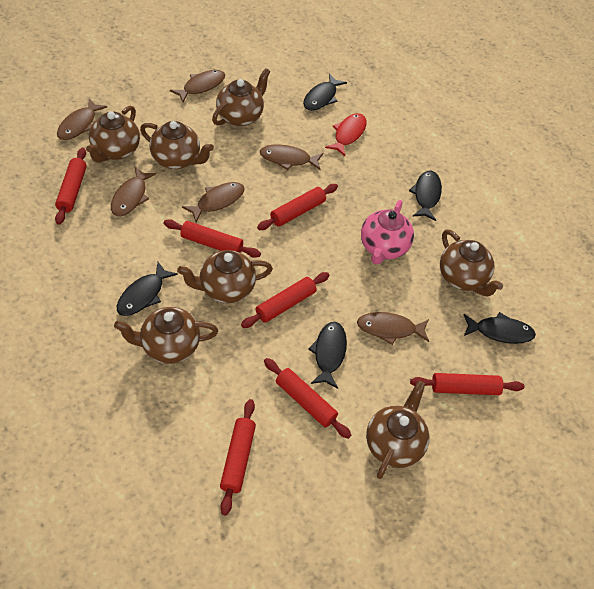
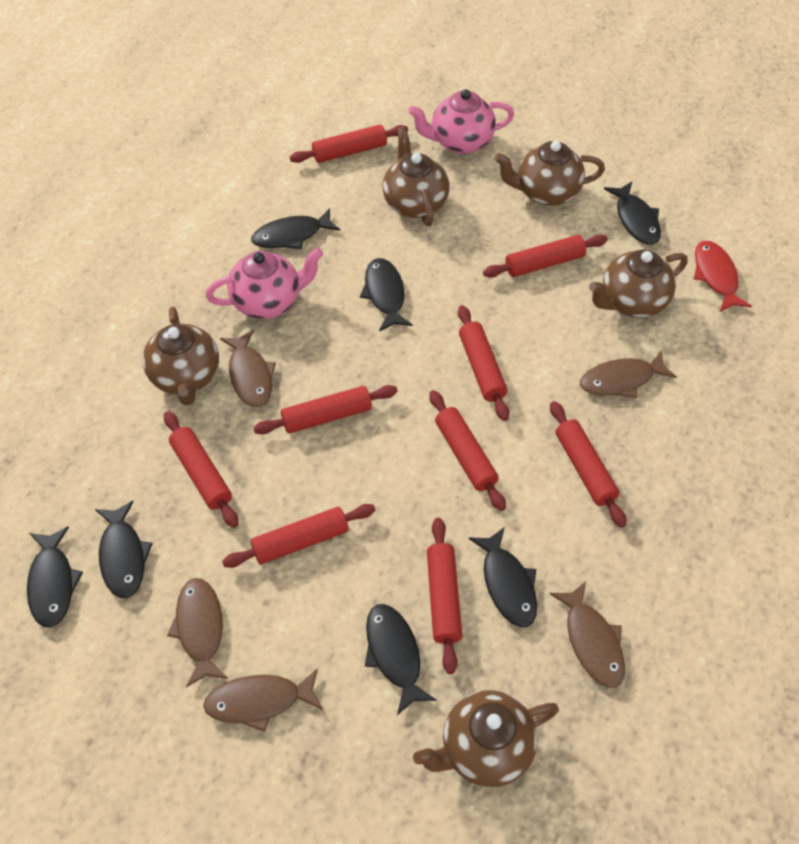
black fish: 5 -> 7
brown fish: 6 -> 5
brown teapot: 7 -> 5
pink teapot: 1 -> 2
red rolling pin: 7 -> 9

